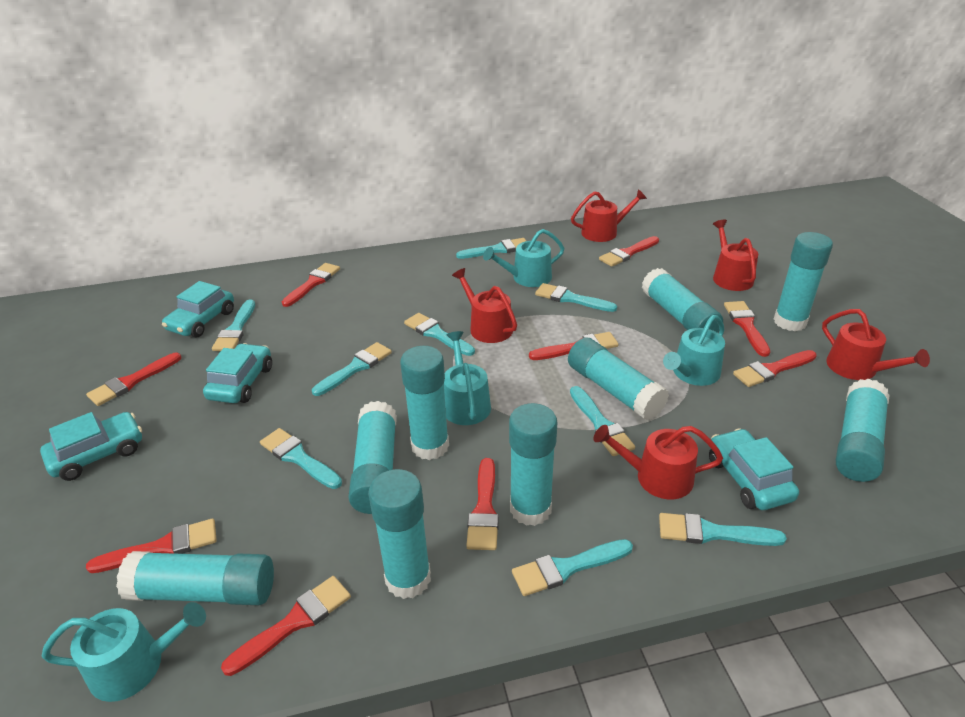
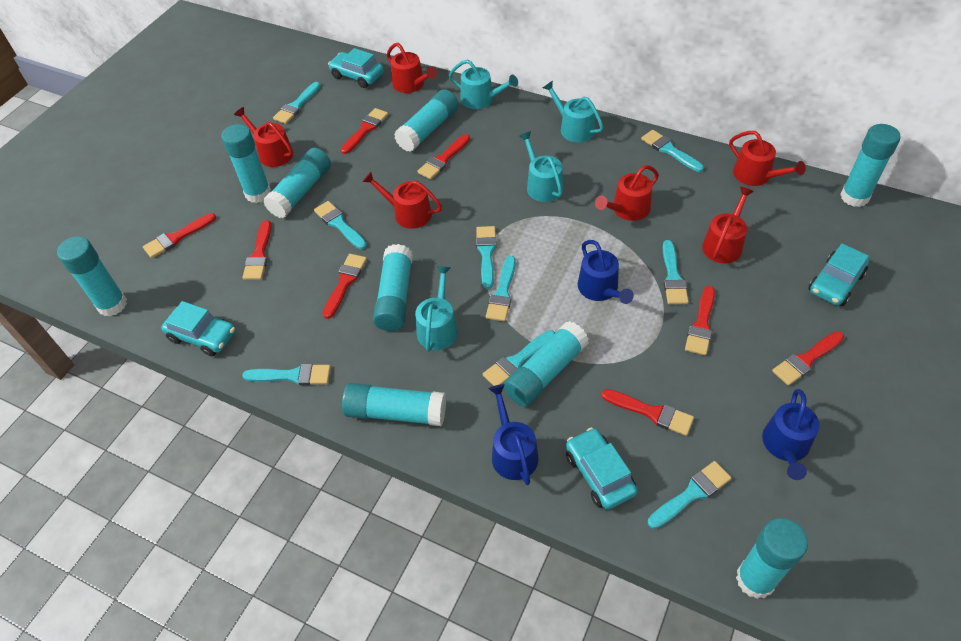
blue watering can: 0 -> 3
red brush: 9 -> 8
red watering can: 5 -> 6

